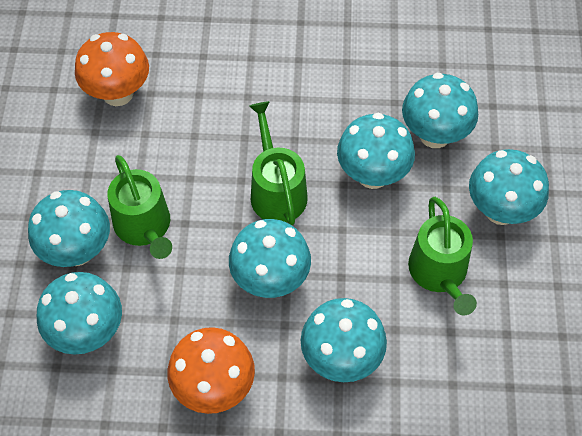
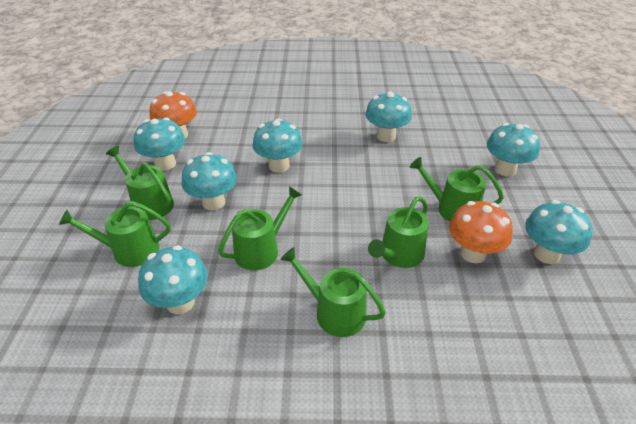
green watering can: 3 -> 6

